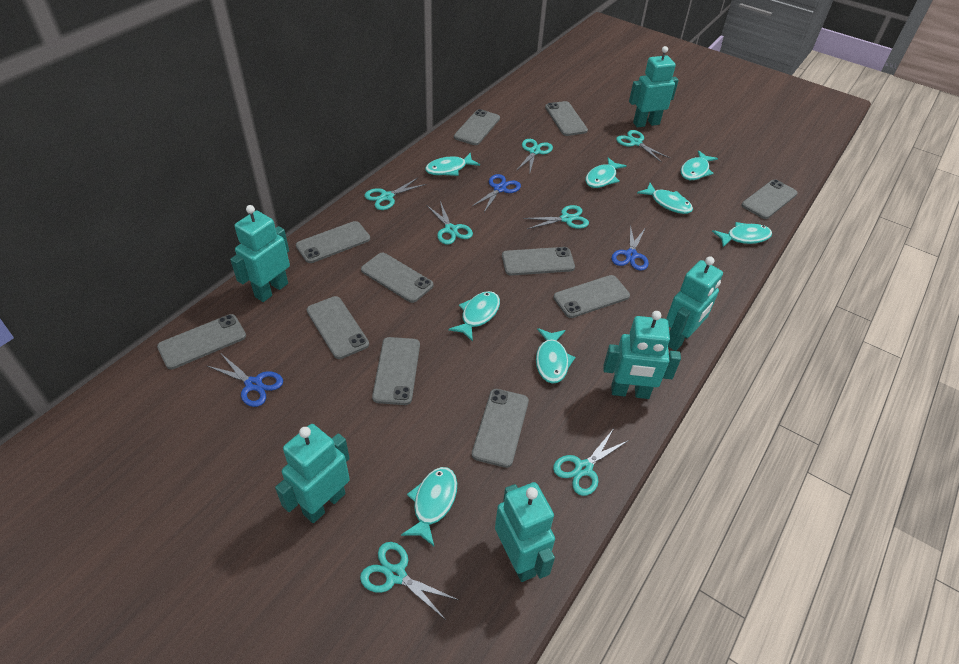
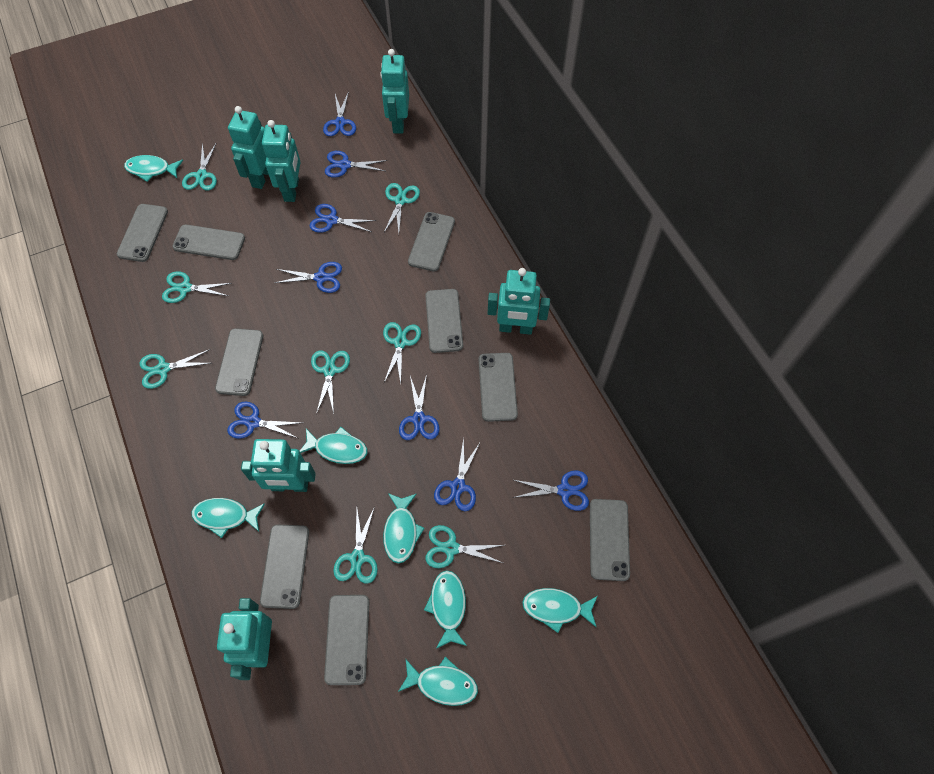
blue scissors: 3 -> 8
grey phone: 11 -> 9
turquoise fish: 8 -> 7
turquoise scissors: 7 -> 8

